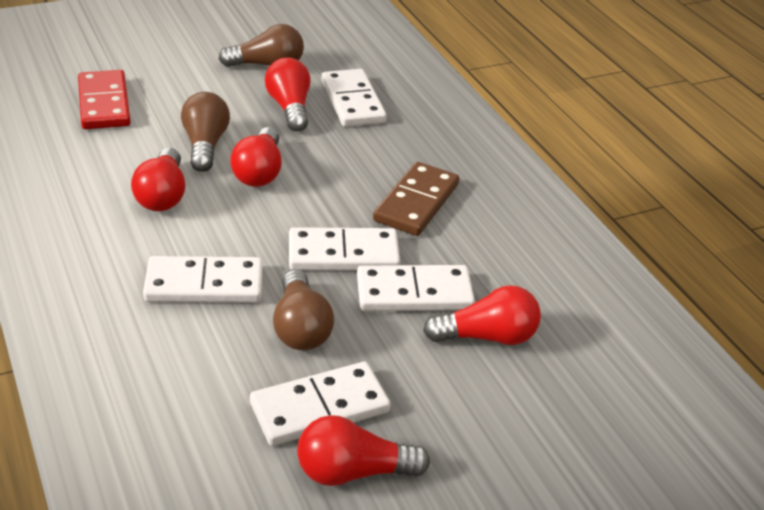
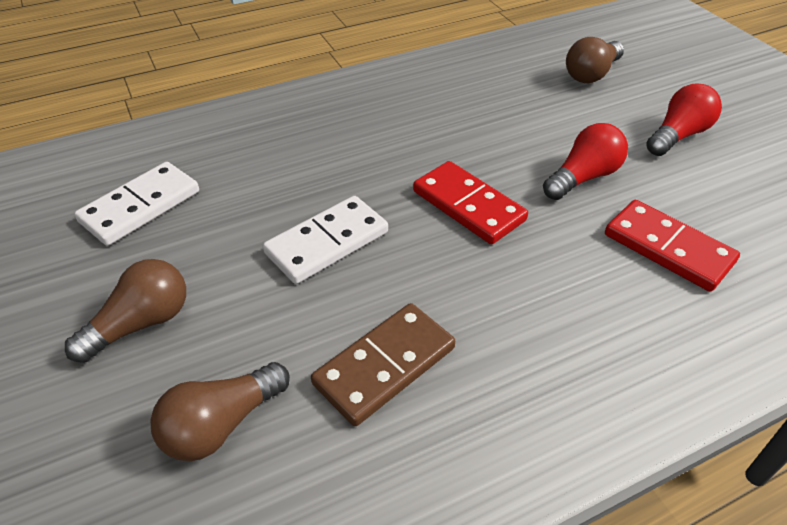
red domino: 1 -> 2
red light bulb: 5 -> 2
white domino: 5 -> 2

